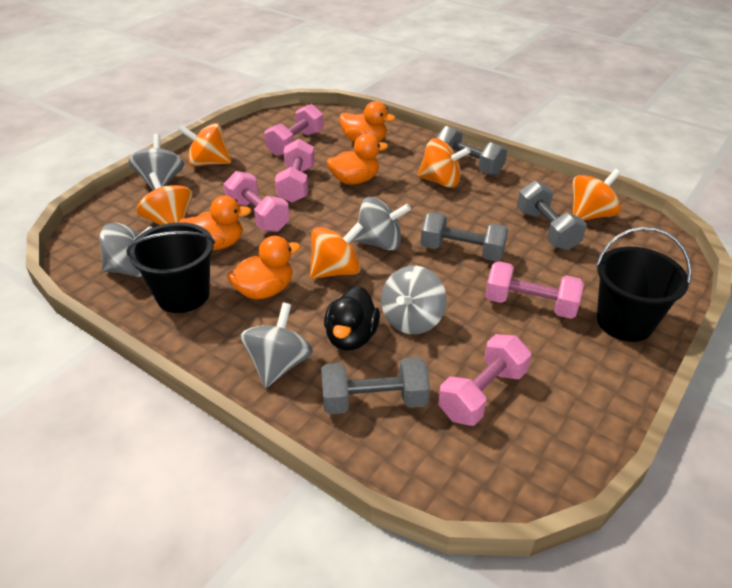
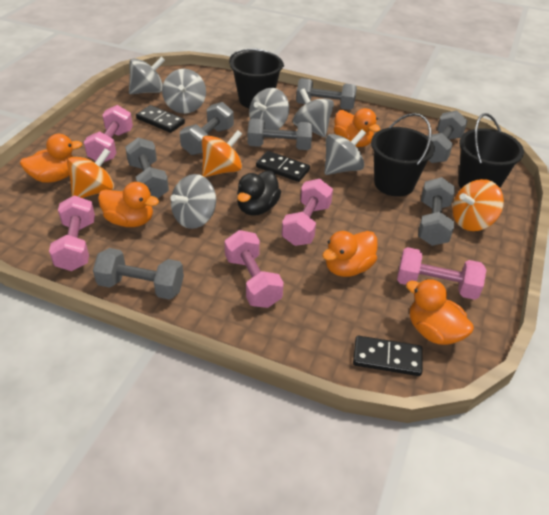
black bucket: 2 -> 3
black domino: 0 -> 3
grey dumbbell: 4 -> 7
grey spinning top: 5 -> 6
orange duck: 4 -> 5
orange spinning top: 5 -> 3

